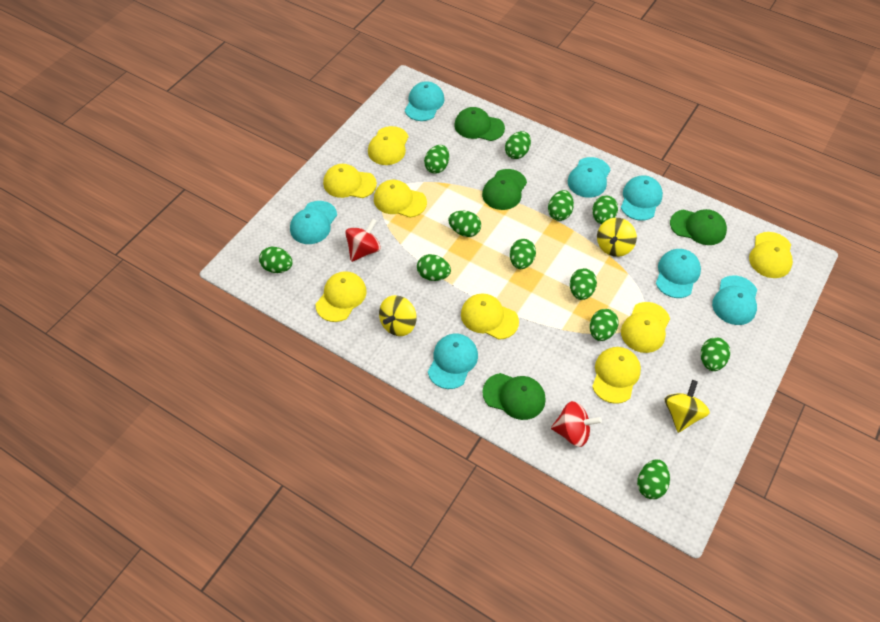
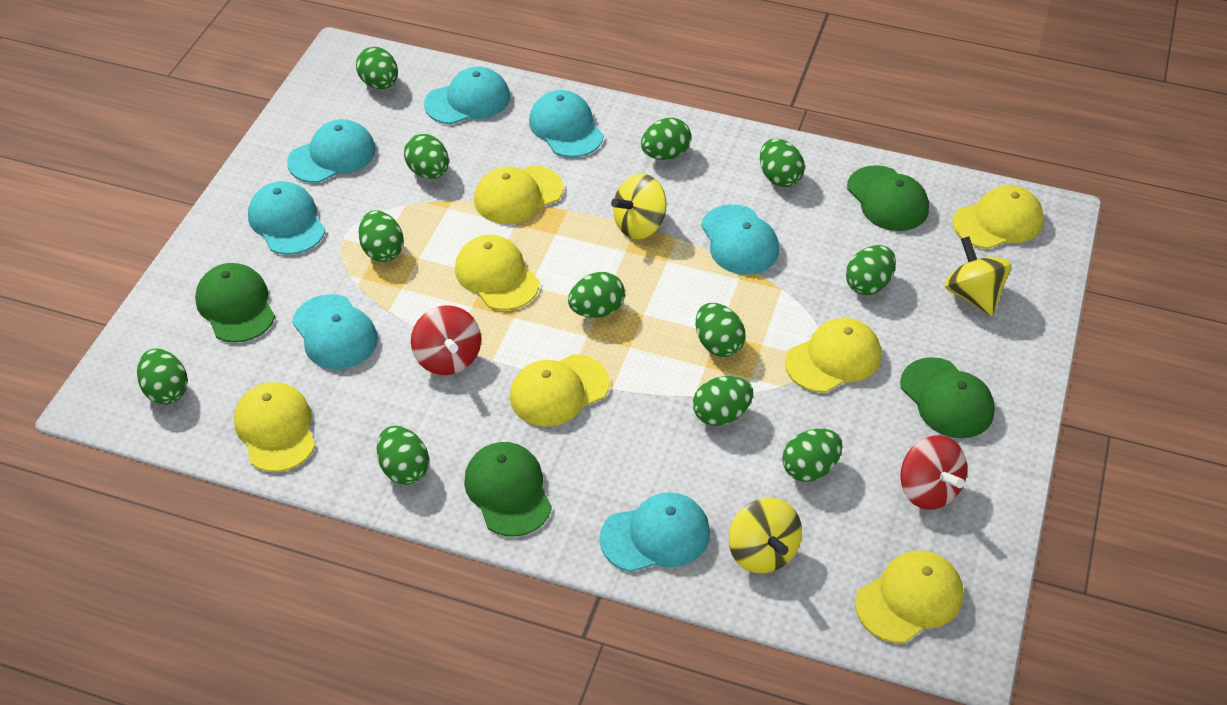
yellow cap: 8 -> 7

